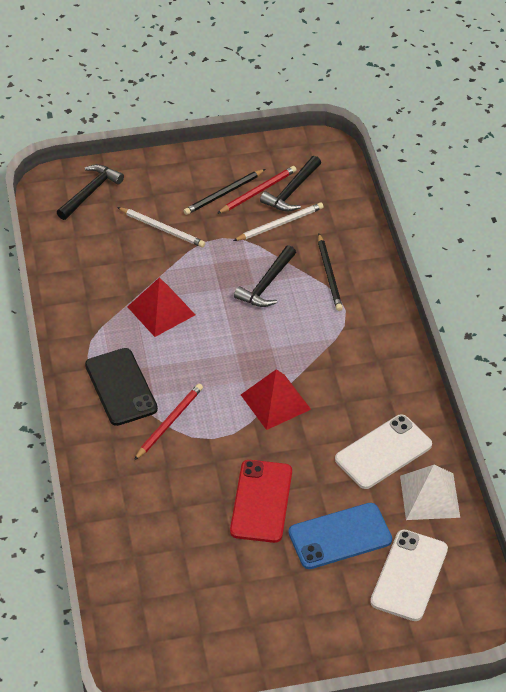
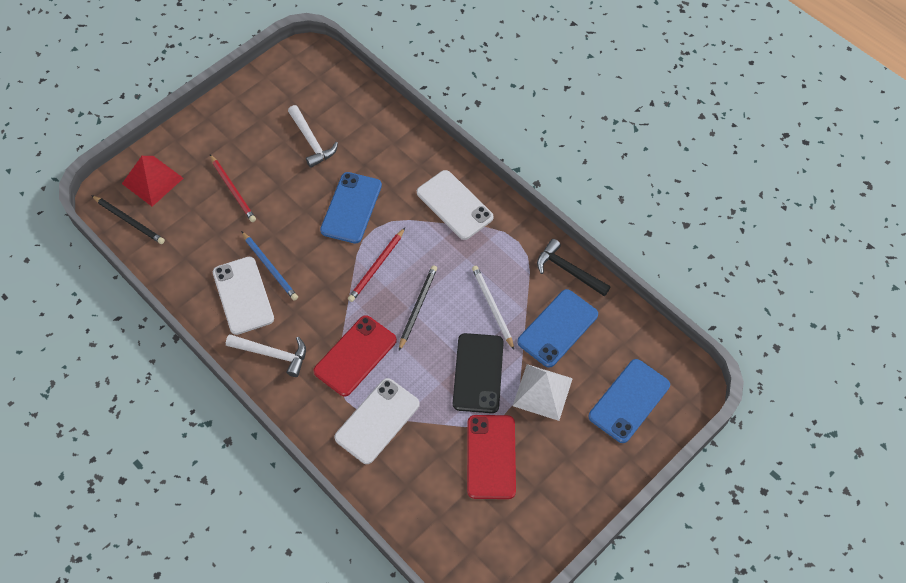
black hammer: 3 -> 1
blue pencil: 0 -> 1
blue phone: 1 -> 3
red phone: 1 -> 2
red pyramid: 2 -> 1
white hammer: 0 -> 2
white pencil: 2 -> 1
white phone: 2 -> 3

